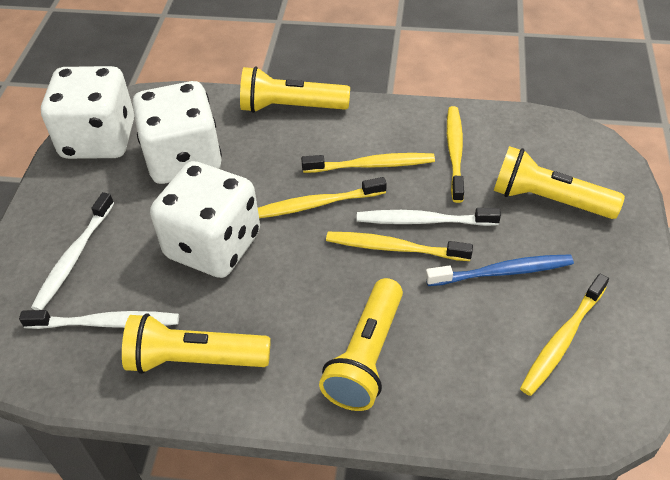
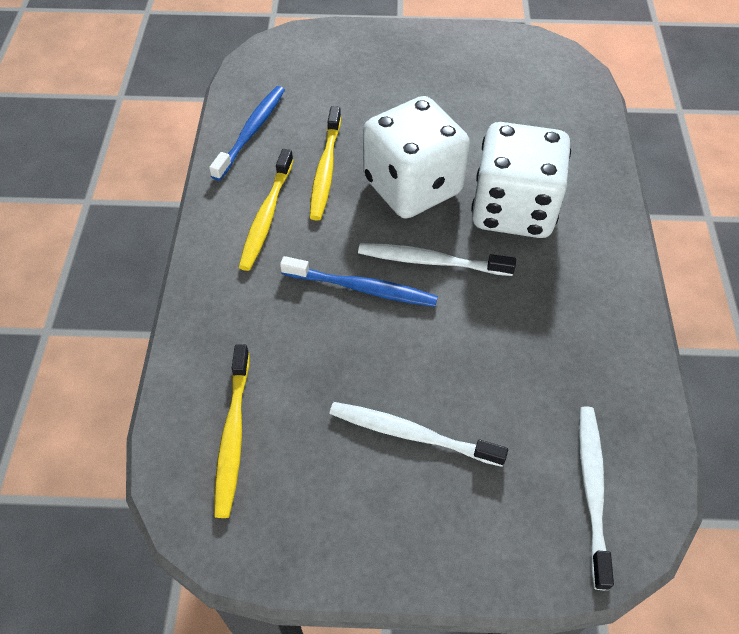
blue toothbrush: 1 -> 2
white dice: 3 -> 2
yellow flashlight: 4 -> 0
yellow toothbrush: 5 -> 3

